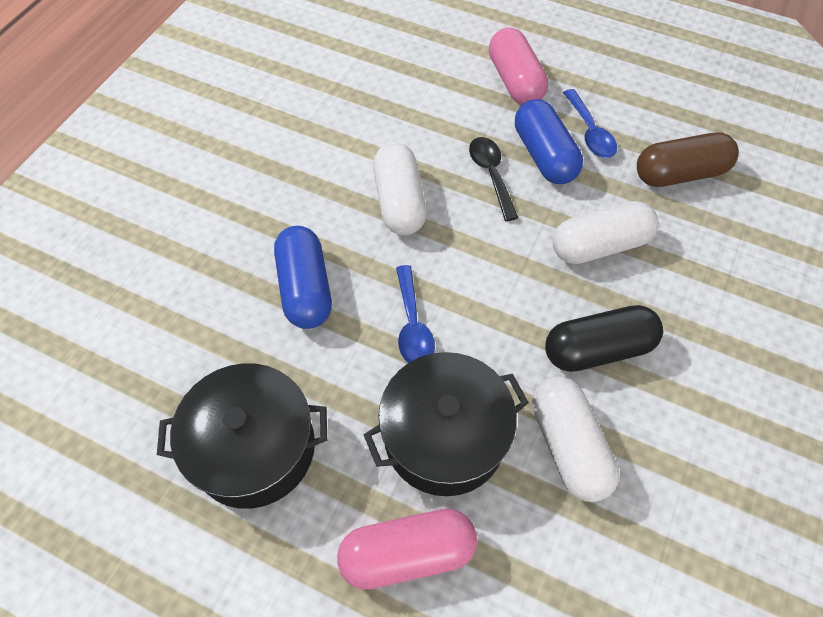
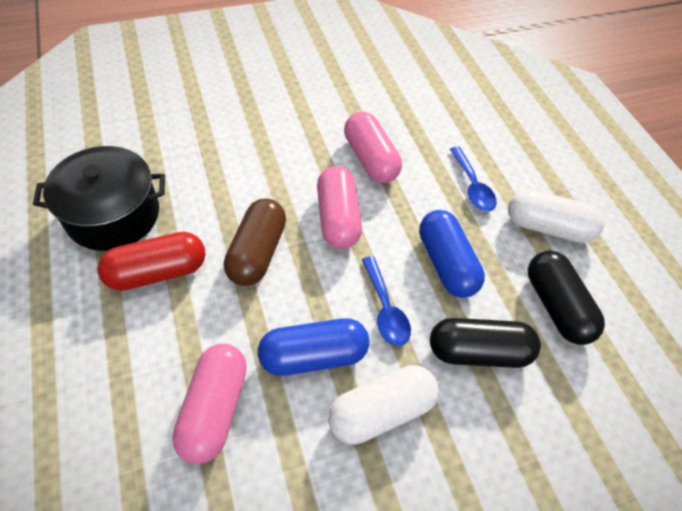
black capsule: 1 -> 2
black pot: 2 -> 1
black spoon: 1 -> 0
pink capsule: 2 -> 3
red capsule: 0 -> 1
white capsule: 3 -> 2

